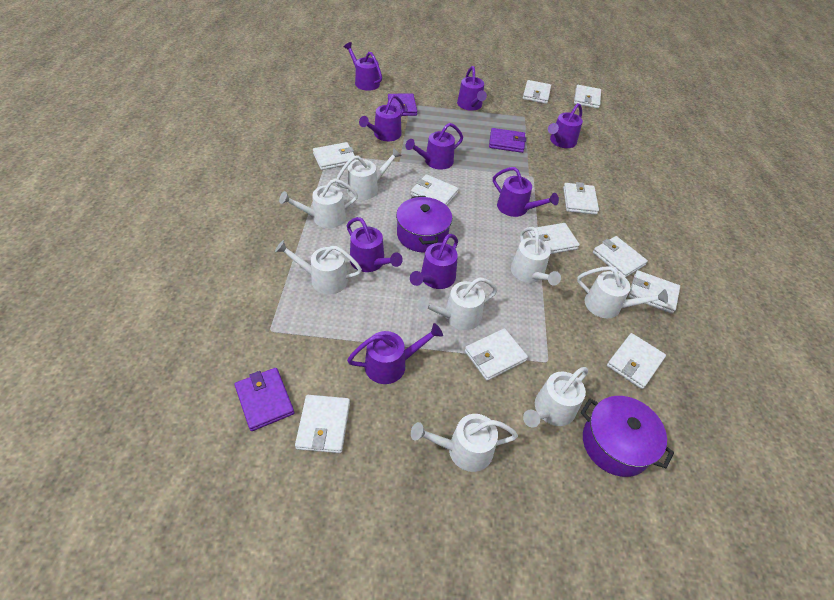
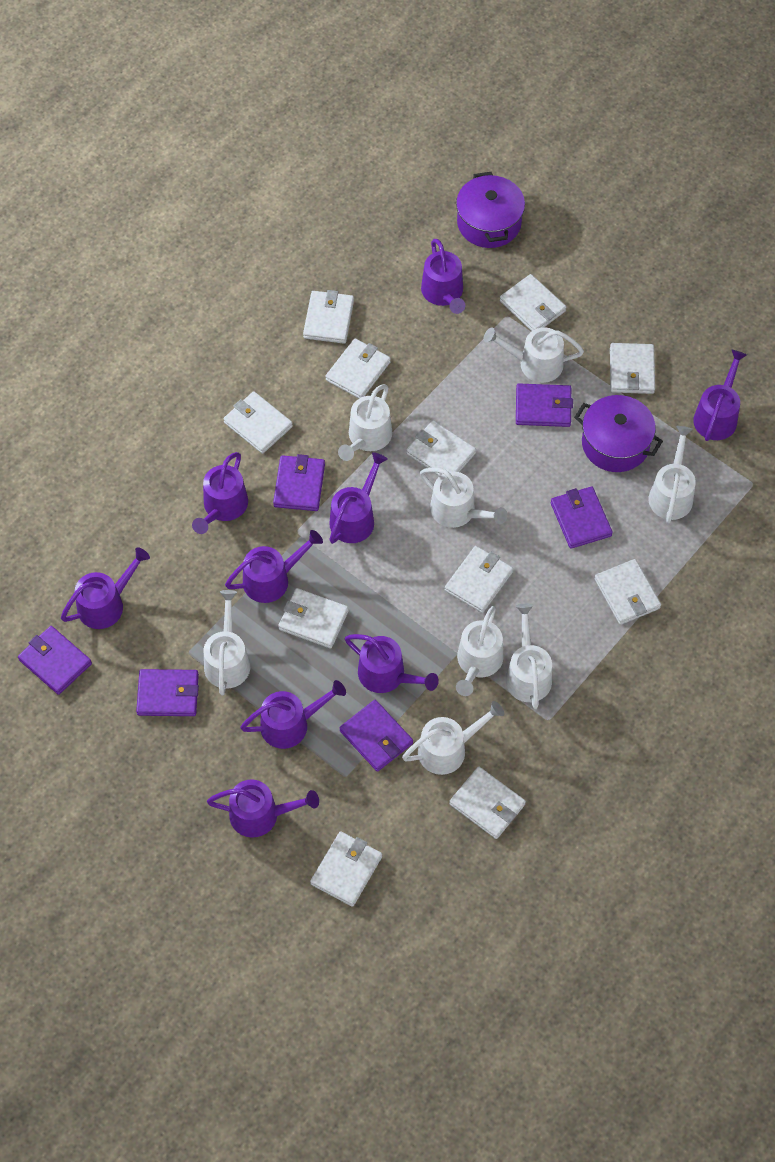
purple wallet: 3 -> 6

